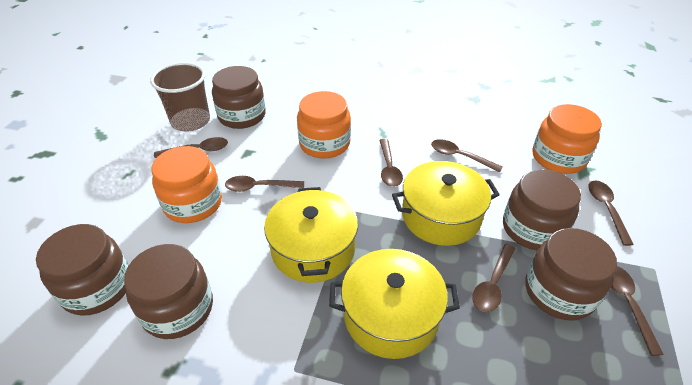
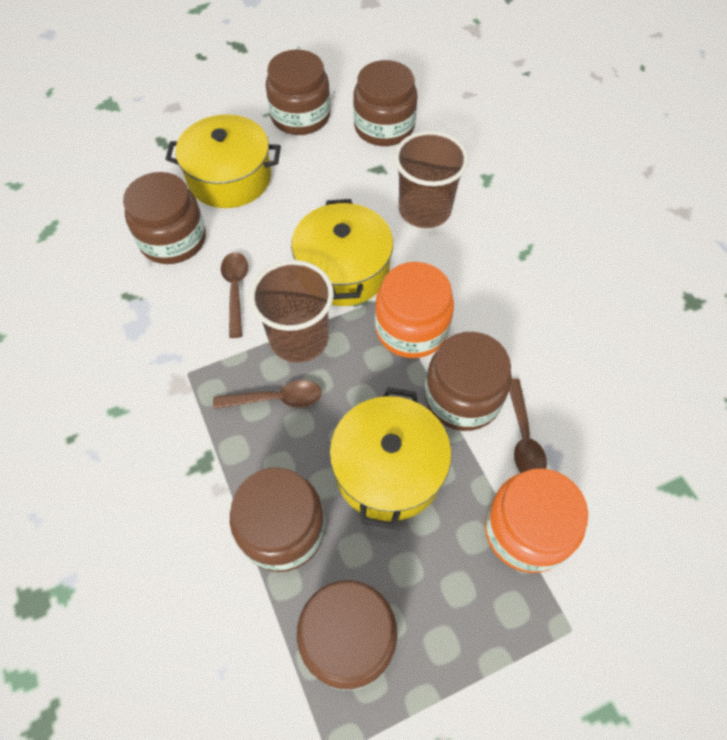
brown cup: 1 -> 2
brown jar: 5 -> 6
brown spoon: 7 -> 3
orange jar: 3 -> 2

